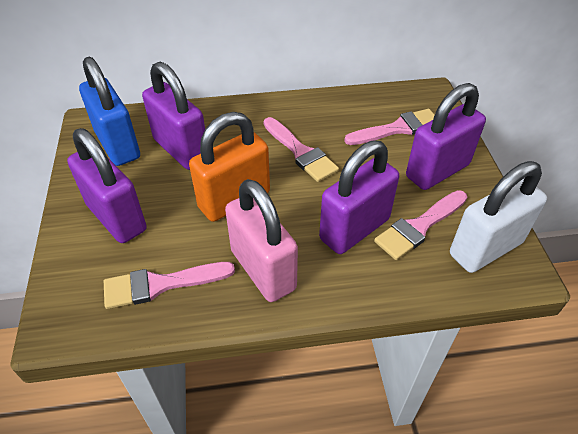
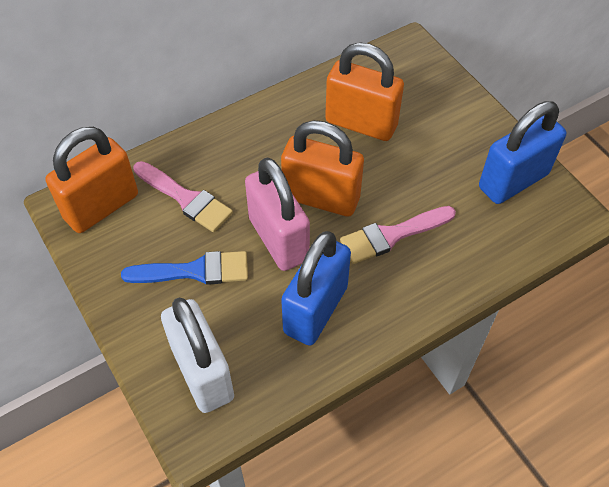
blue brush: 0 -> 1
blue padlock: 1 -> 2
orange padlock: 1 -> 3
pink brush: 4 -> 2
purple padlock: 4 -> 0

